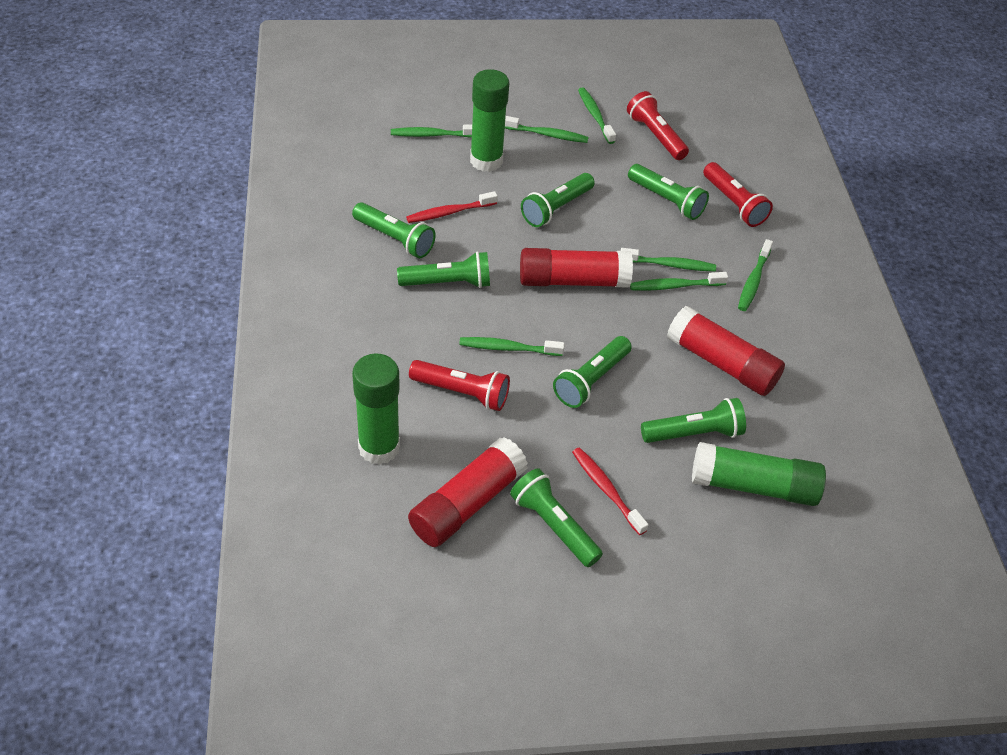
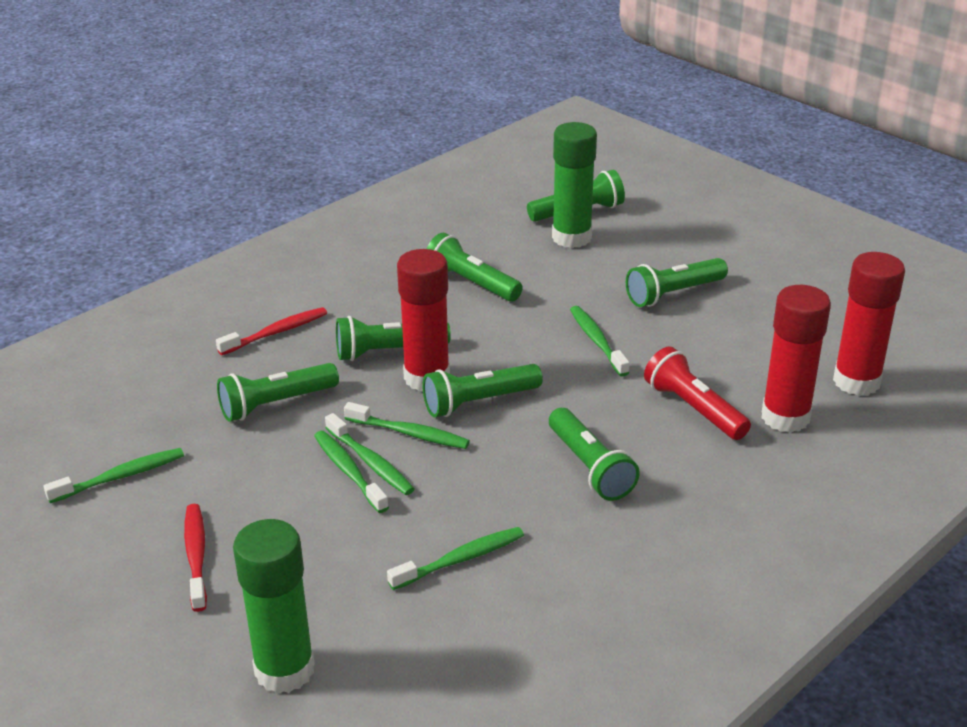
green glue stick: 3 -> 2
green toothbrush: 7 -> 6
red flashlight: 3 -> 1

